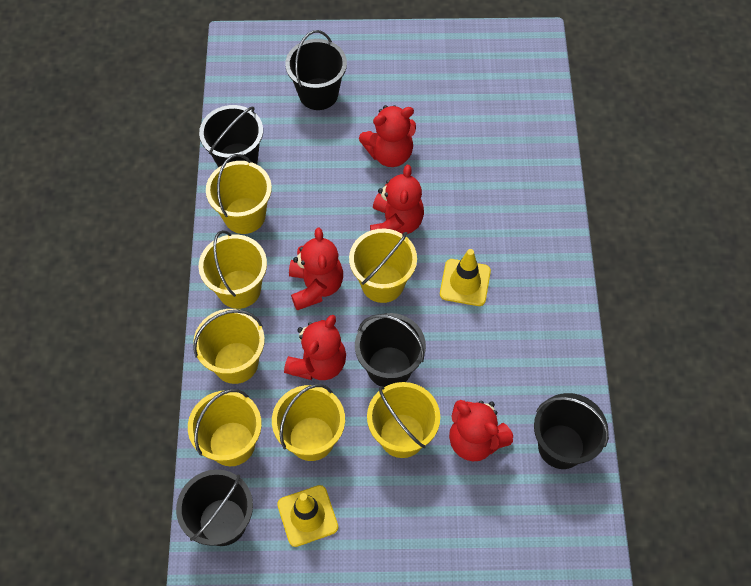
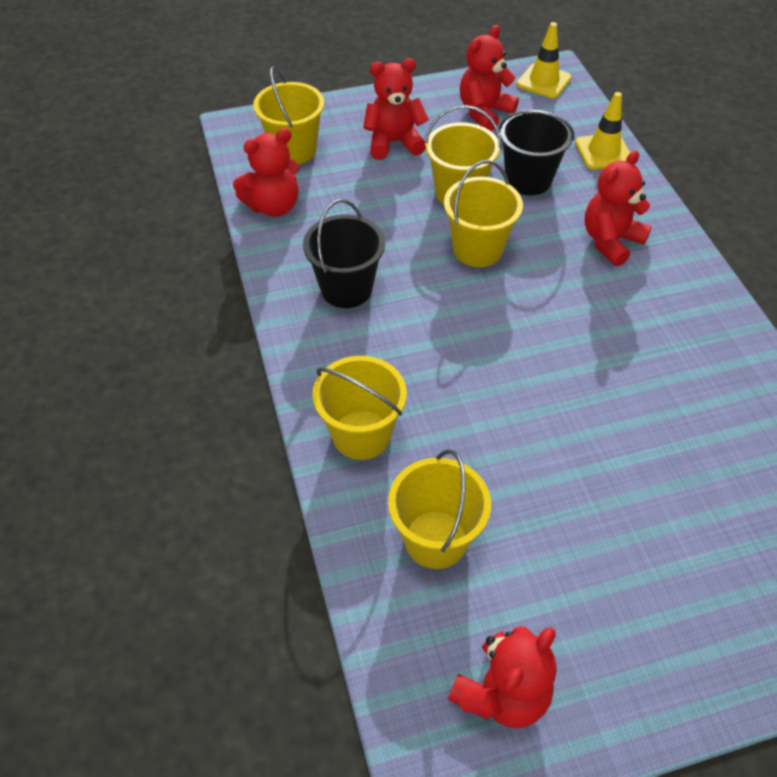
black bucket: 5 -> 2
yellow bucket: 7 -> 5

